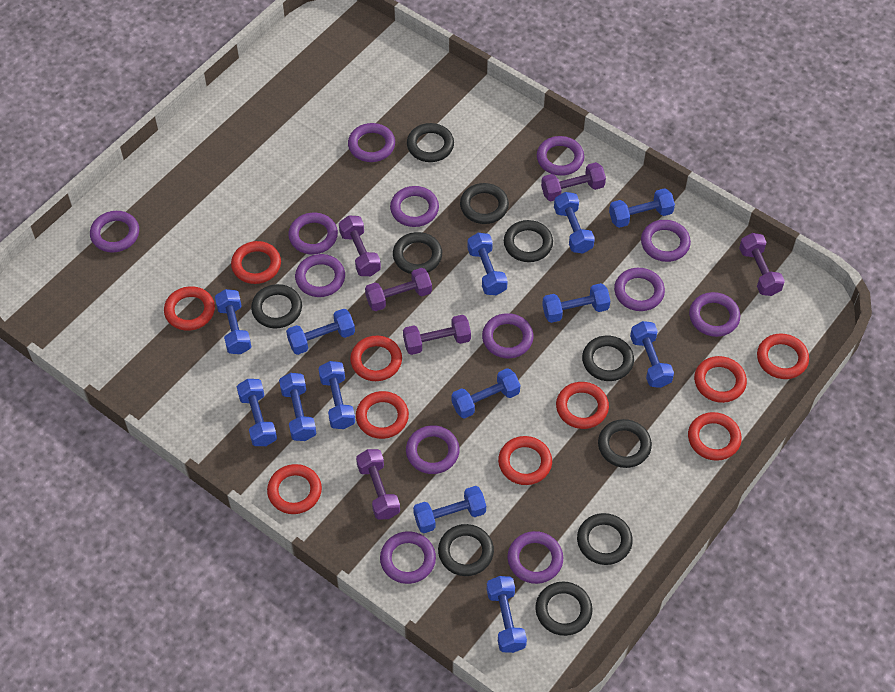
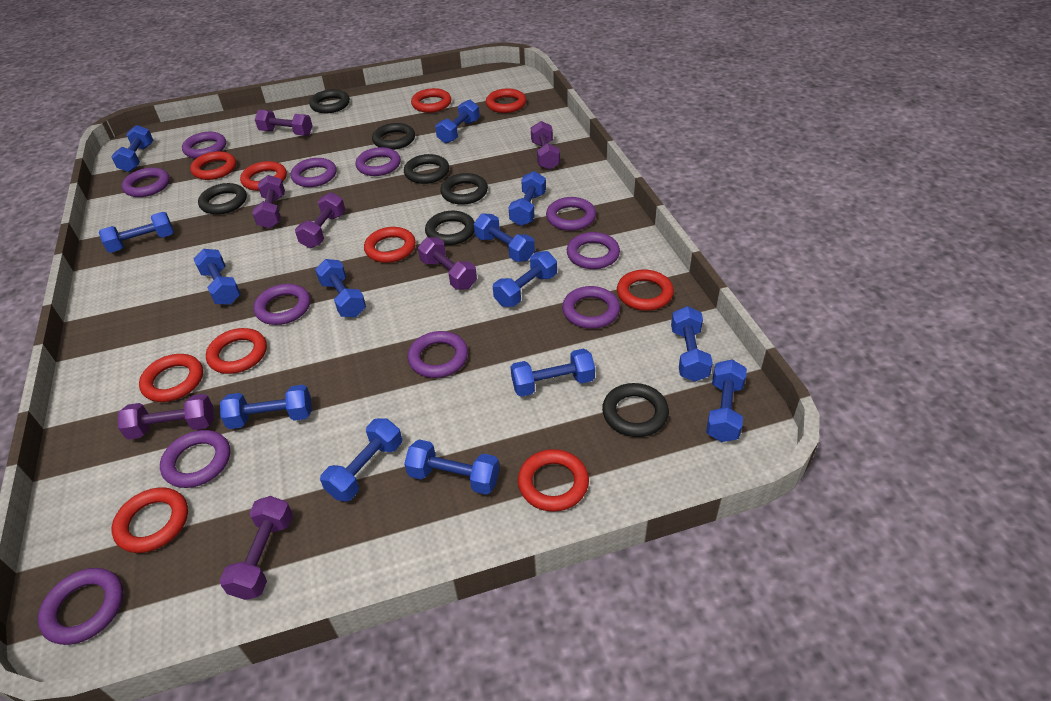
black ring: 10 -> 7
blue dumbbell: 13 -> 14
purple dumbbell: 6 -> 7
purple ring: 13 -> 11

